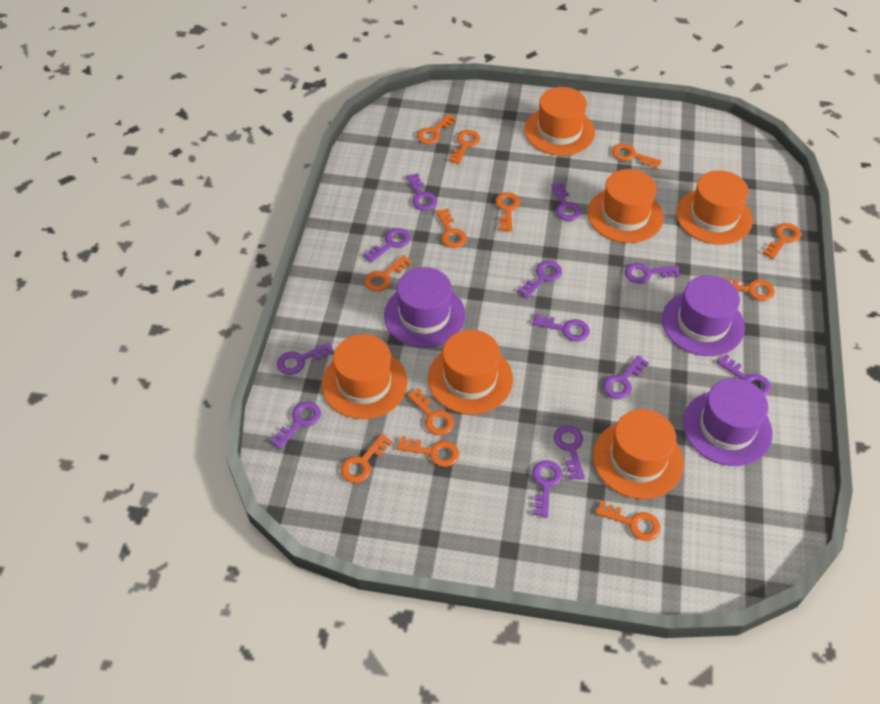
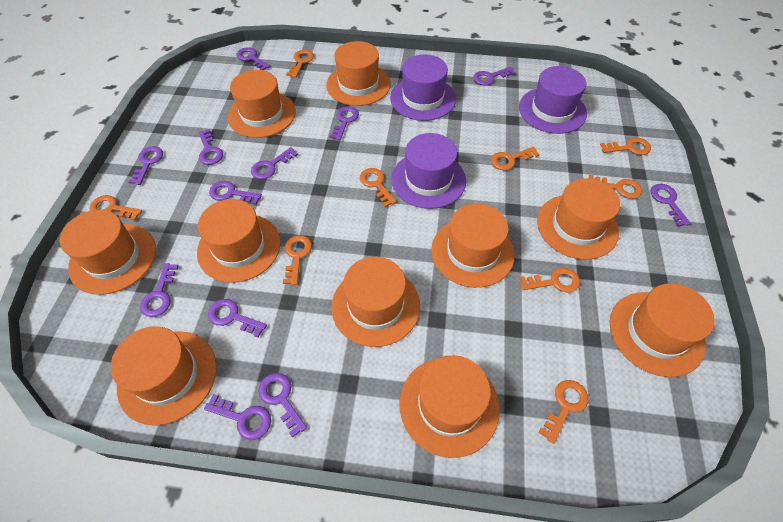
orange hat: 6 -> 10
orange key: 12 -> 9

